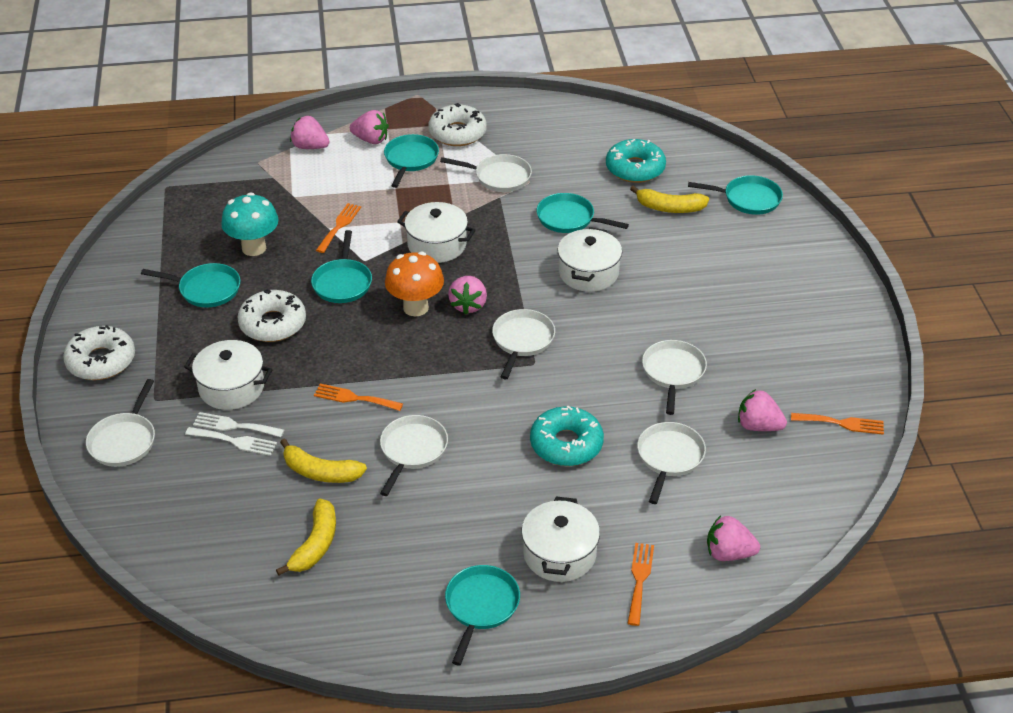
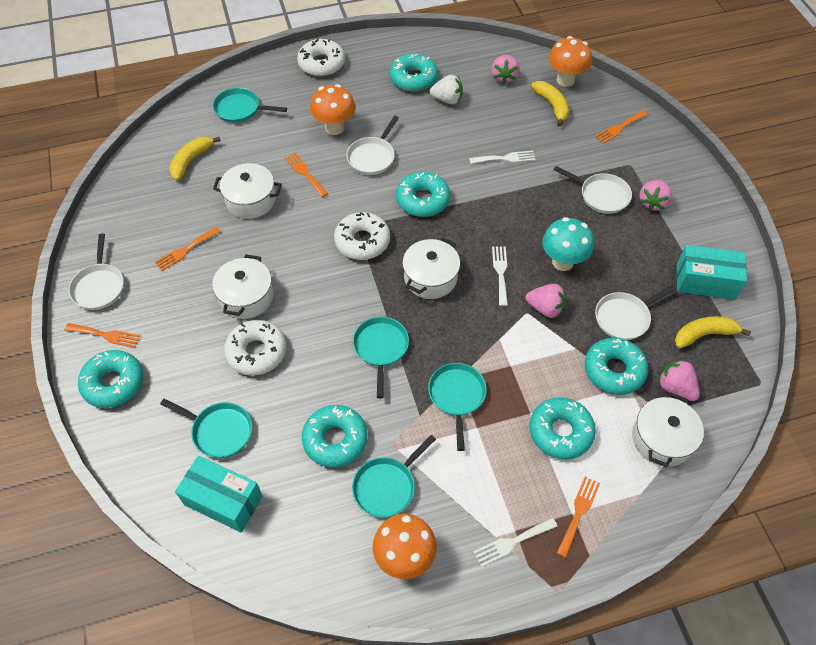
orange fork: 4 -> 5
orange mushroom: 1 -> 3
pink strawberry: 5 -> 4
turquoise box: 0 -> 2
turquoise donut: 2 -> 6
turquoise pan: 6 -> 5
white fork: 2 -> 3
white pan: 6 -> 4
white strawberry: 0 -> 1

